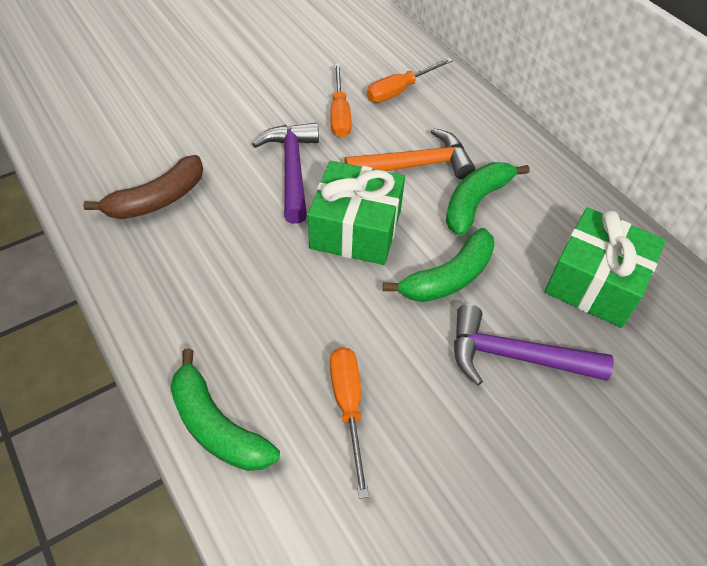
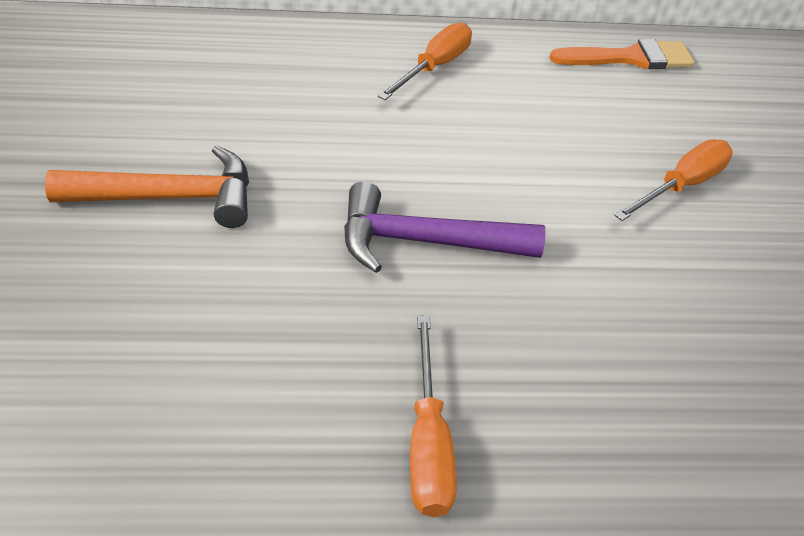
brown banana: 1 -> 0
green banana: 3 -> 0
green gift: 2 -> 0
orange brush: 0 -> 1
purple hammer: 2 -> 1

